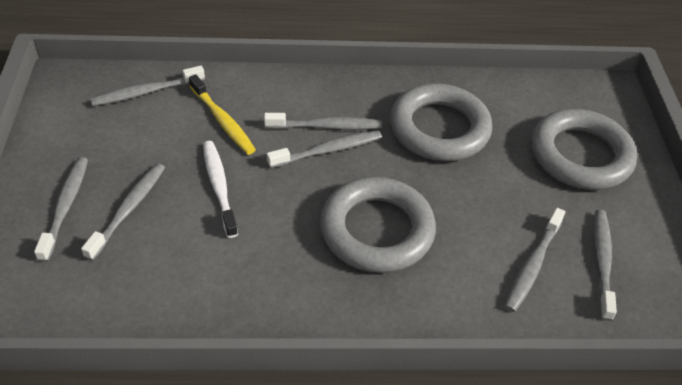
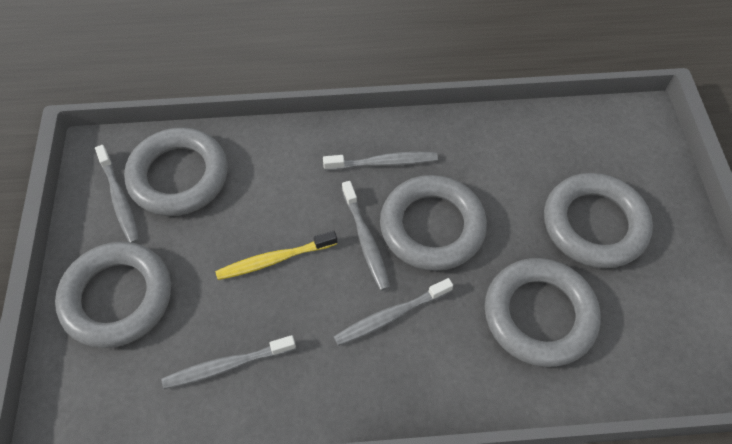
grey ring: 3 -> 5
grey toothbrush: 7 -> 5
white toothbrush: 1 -> 0

